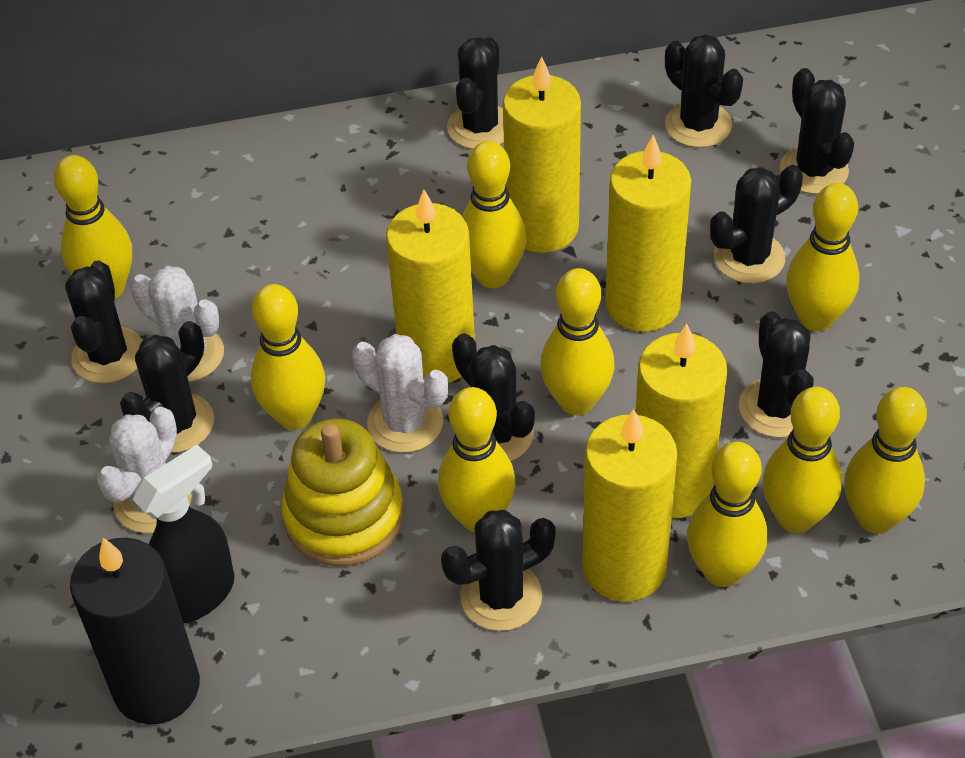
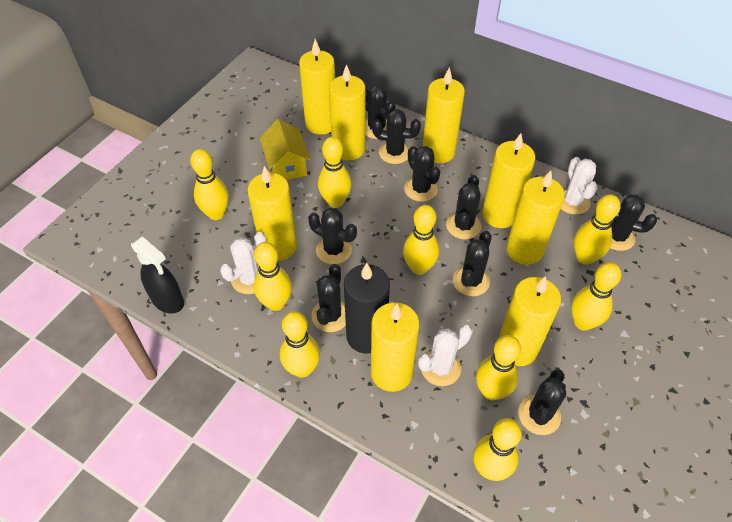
yellow candle: 5 -> 8
yellow house: 0 -> 1
yellow stacking toy: 1 -> 0

